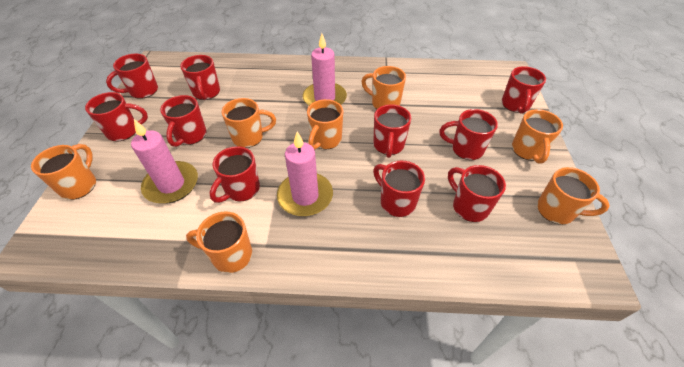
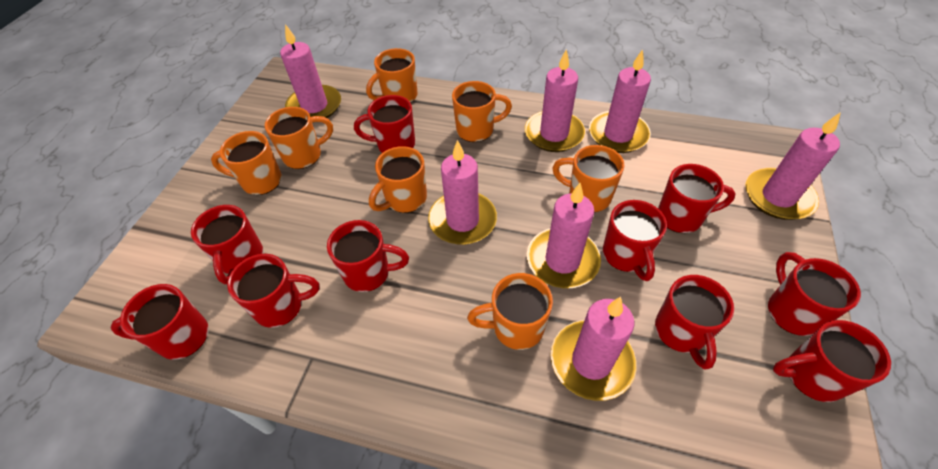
pink candle: 3 -> 7

